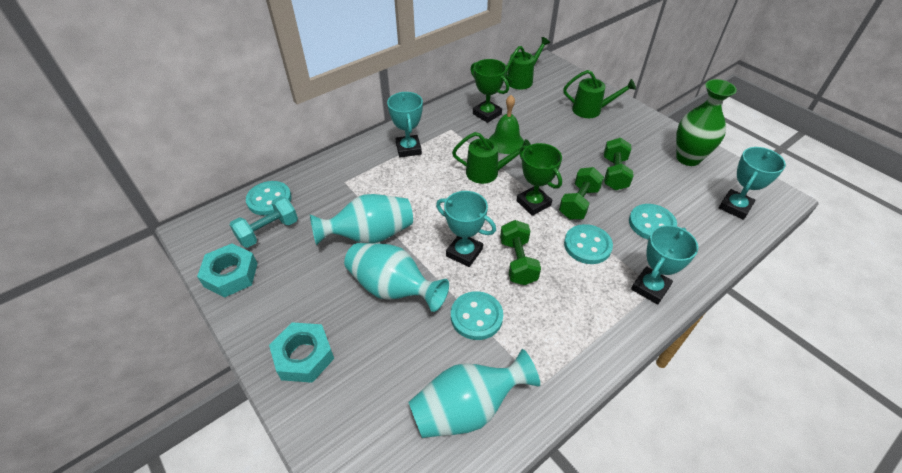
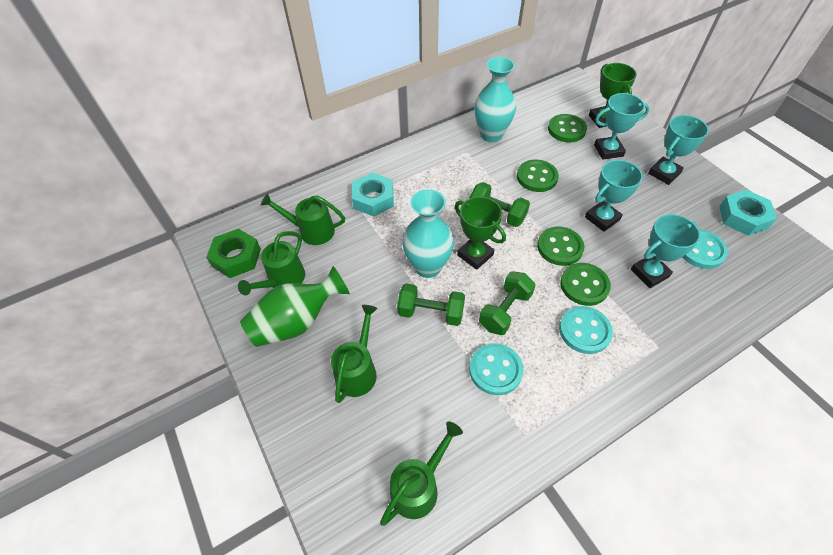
green bell: 1 -> 0
green button: 0 -> 4
green nut: 0 -> 1
green watering can: 3 -> 4
turquoise button: 4 -> 3
turquoise dumbbell: 1 -> 0
turquoise vase: 3 -> 2

